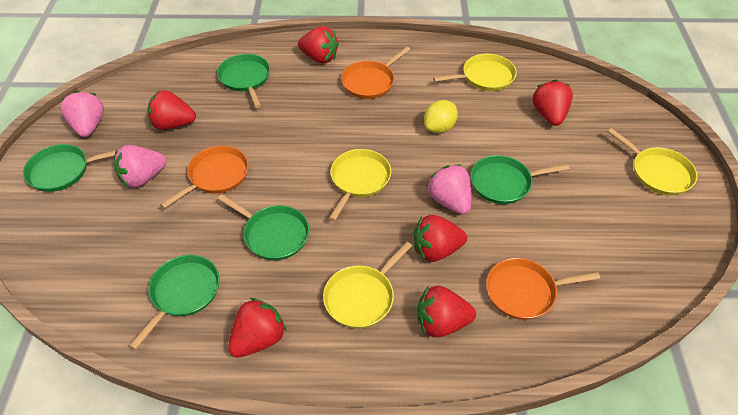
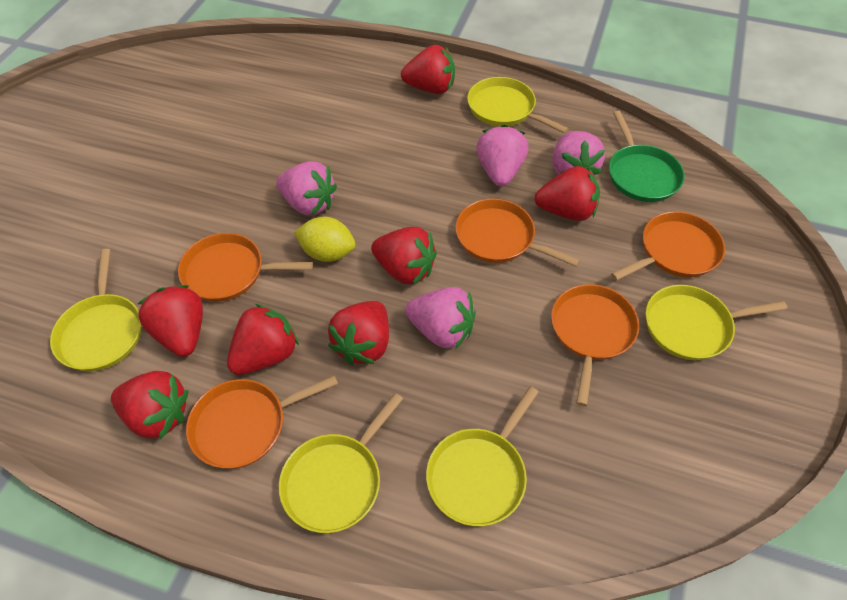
green pan: 5 -> 1
orange pan: 3 -> 5
pink strawberry: 3 -> 4
red strawberry: 6 -> 7
yellow pan: 4 -> 5

